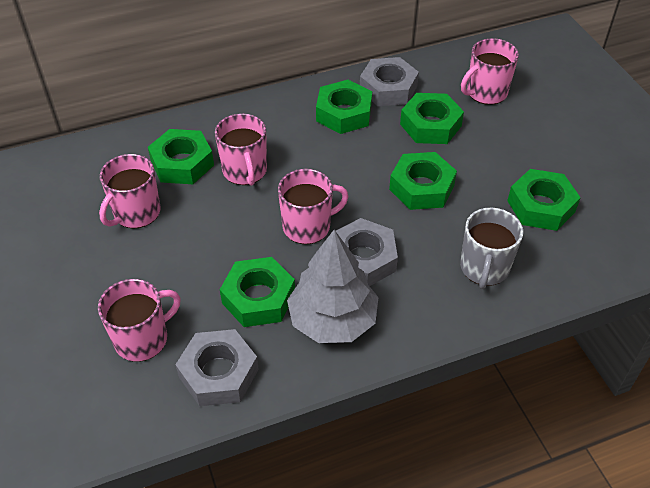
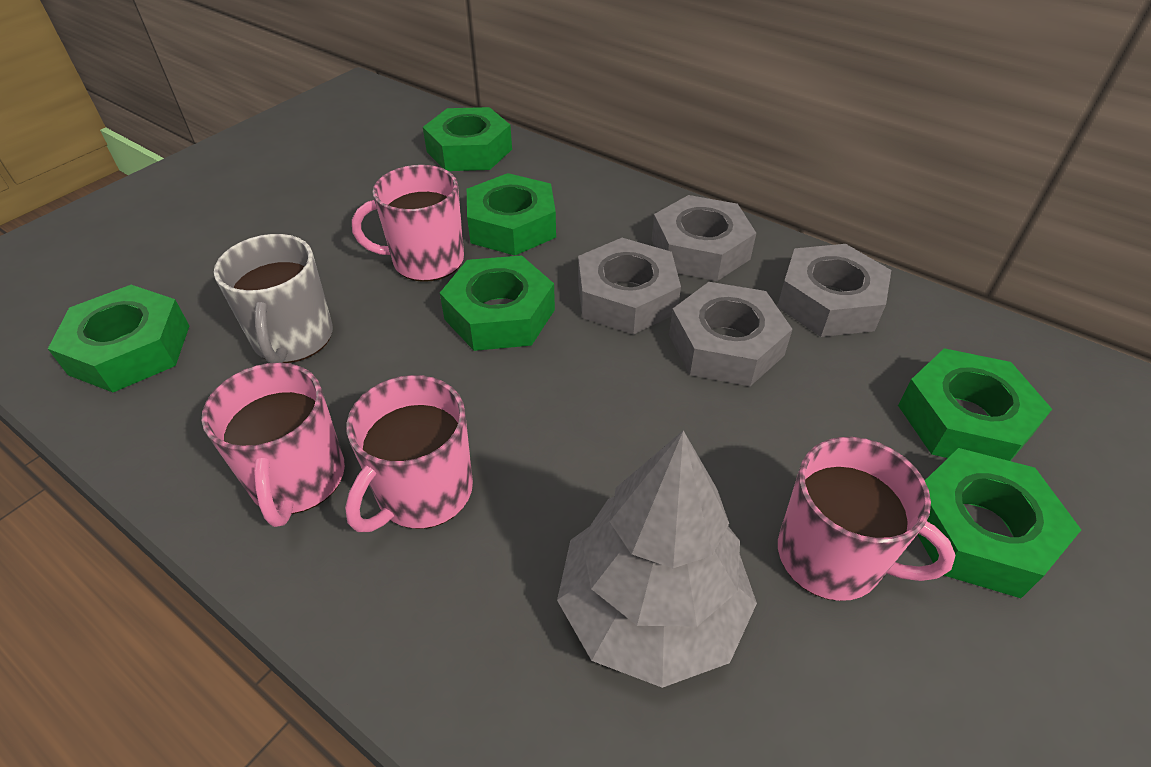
grey nut: 3 -> 4
pink mug: 5 -> 4

